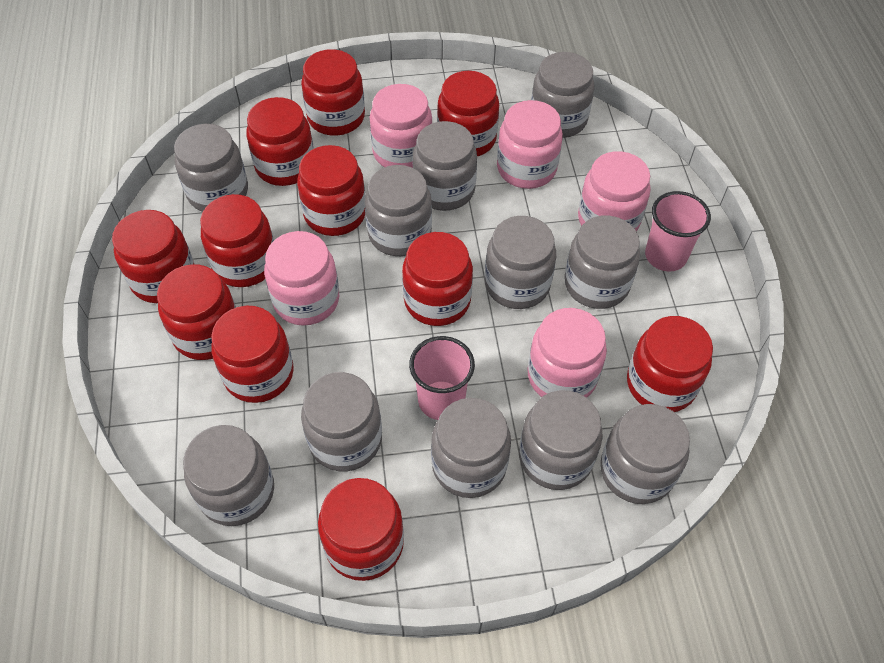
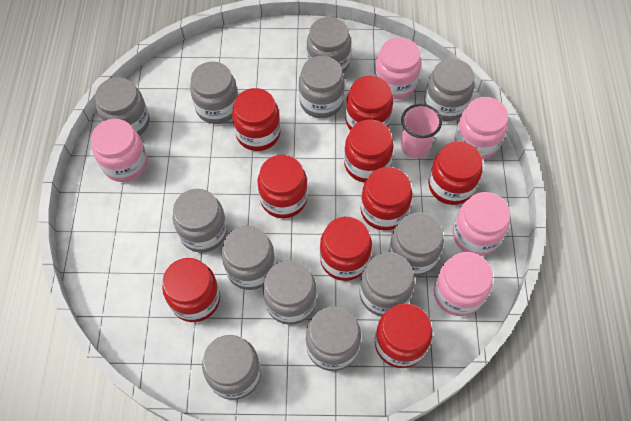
grey jar: 11 -> 12
pink cup: 2 -> 1
red jar: 11 -> 9

